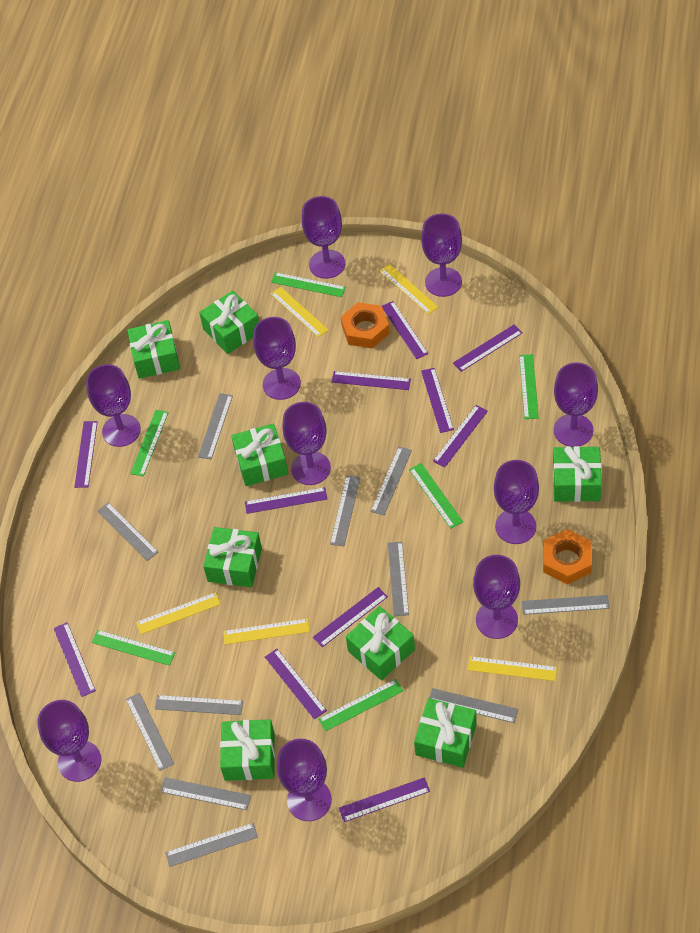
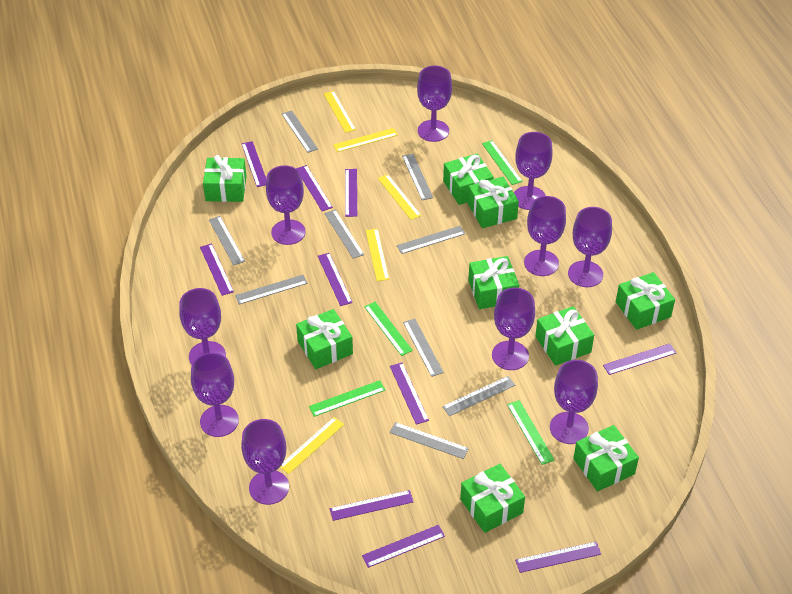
green gift: 8 -> 9
green ruler: 6 -> 4
grey ruler: 11 -> 9
orange nut: 2 -> 0
purple ruler: 11 -> 10

